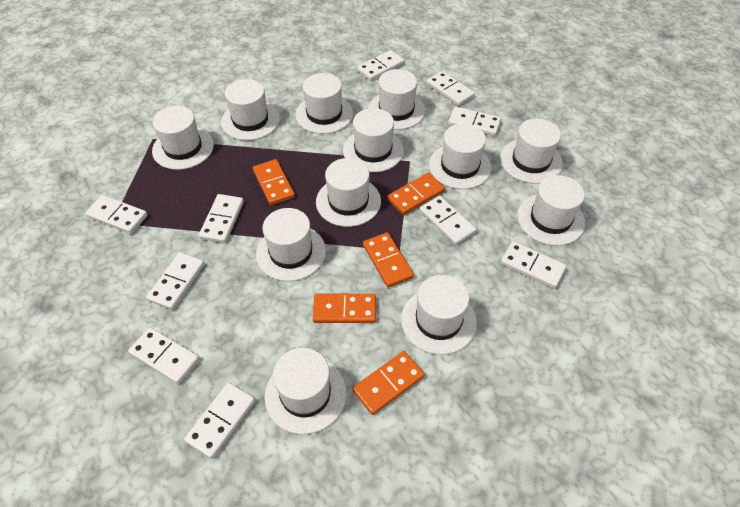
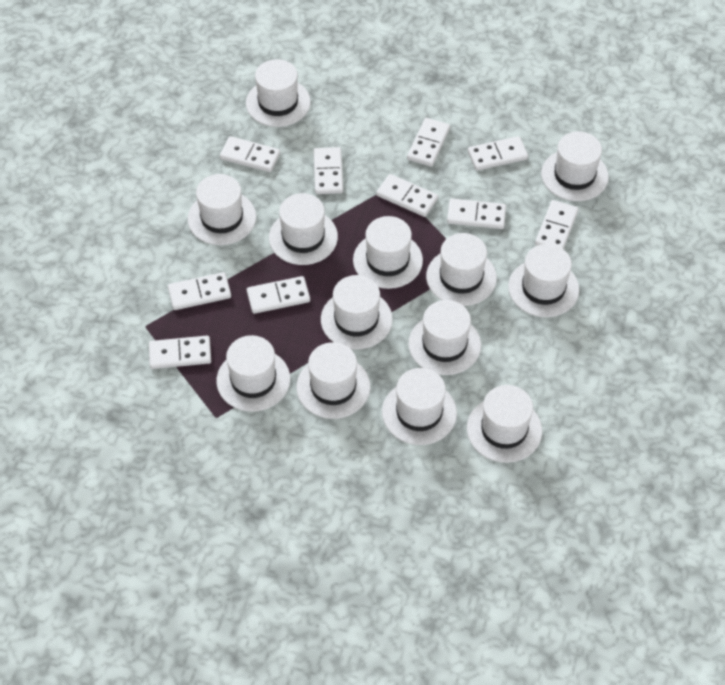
orange domino: 5 -> 0
white hat: 12 -> 13

